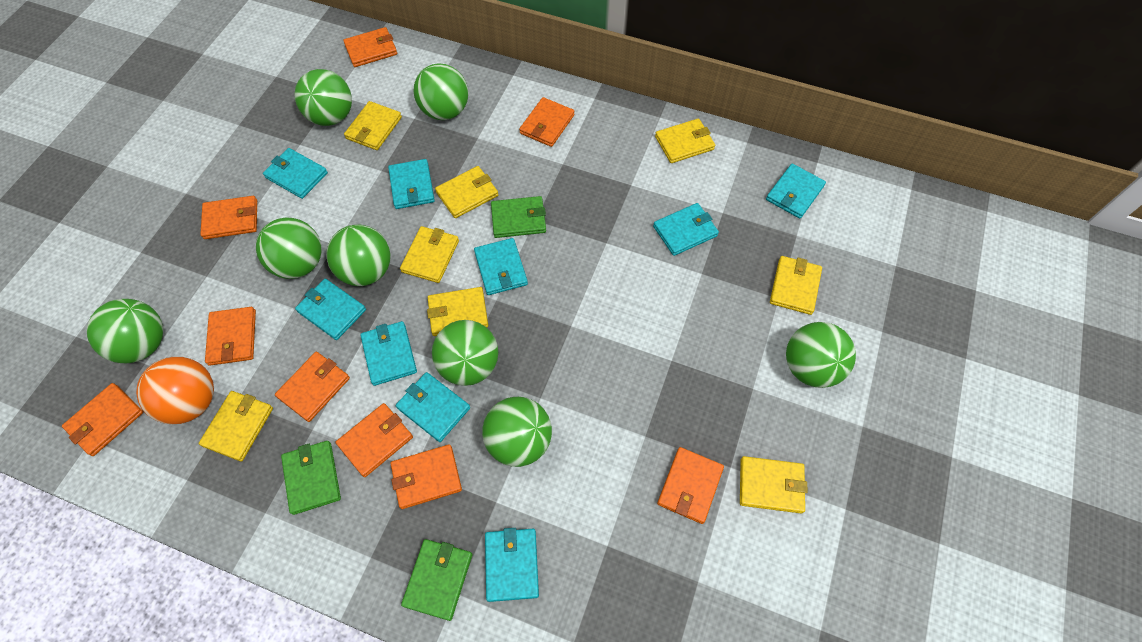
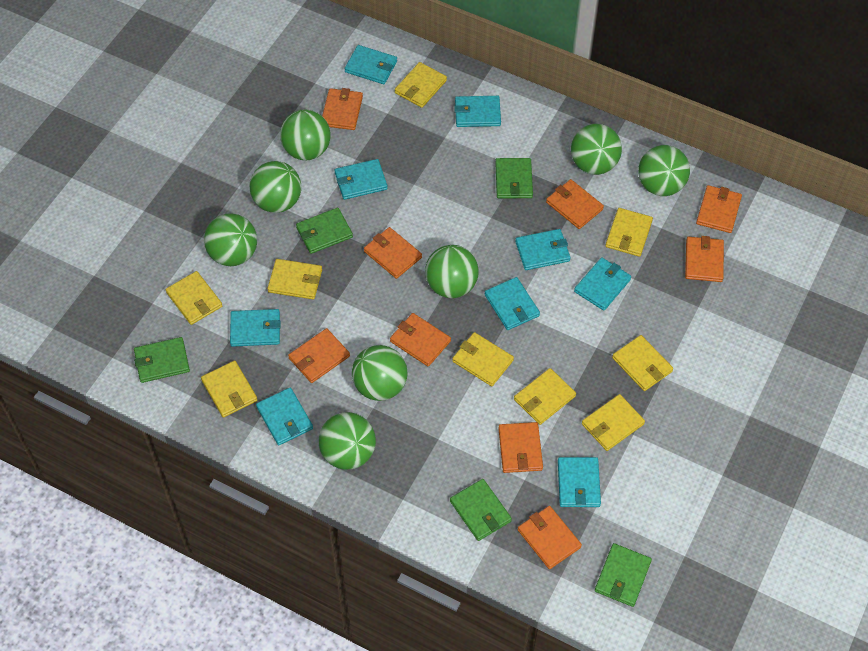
green wallet: 3 -> 5
orange ball: 1 -> 0
yellow wallet: 8 -> 9

